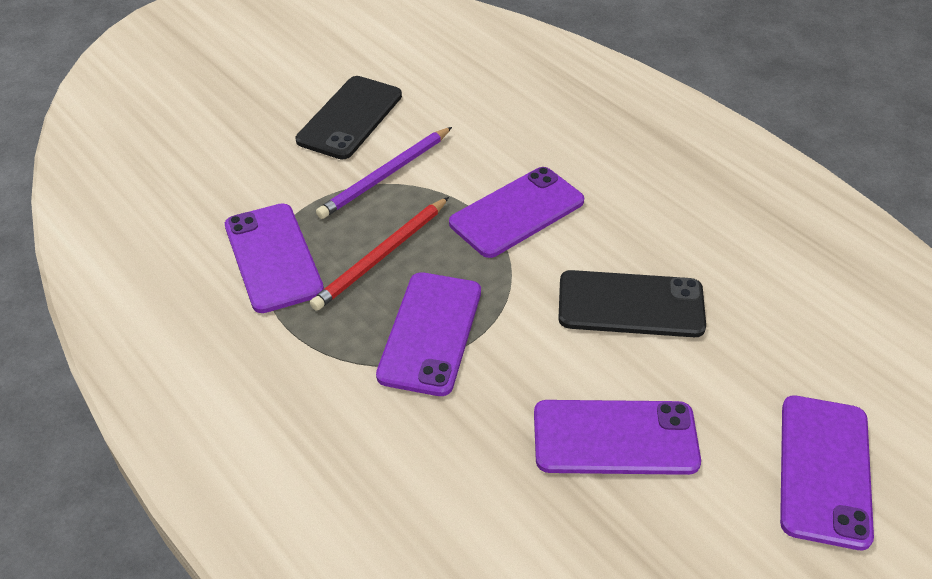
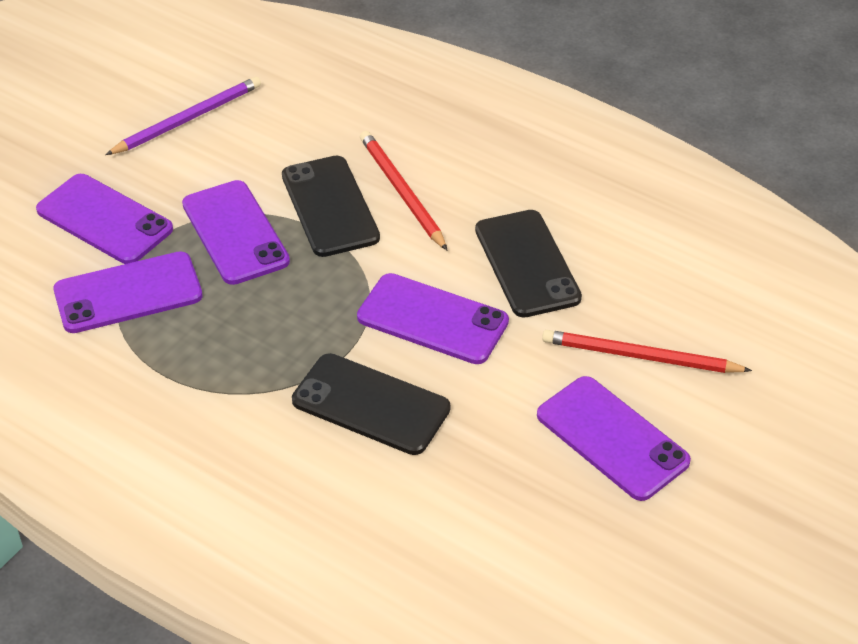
black phone: 2 -> 3
red pencil: 1 -> 2

